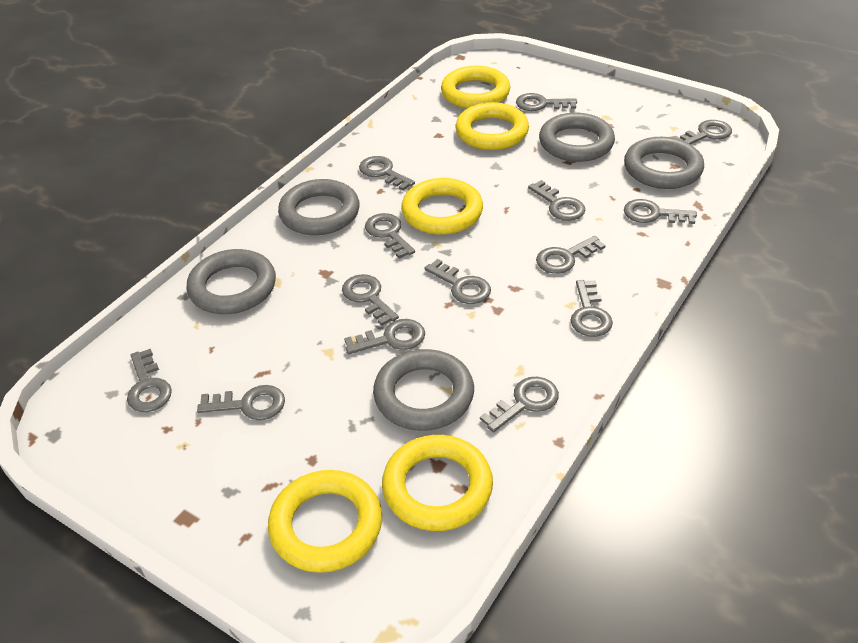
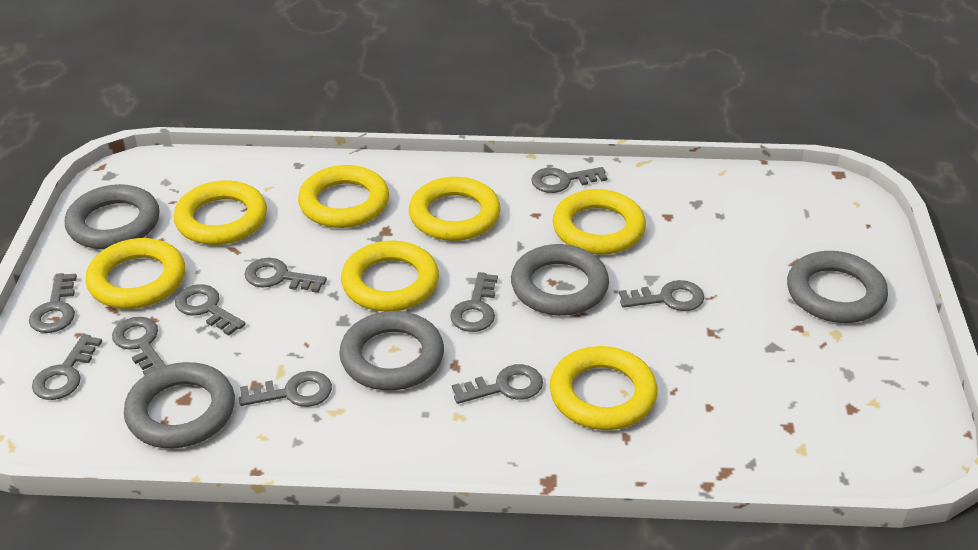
grey key: 14 -> 10
yellow ring: 5 -> 7

